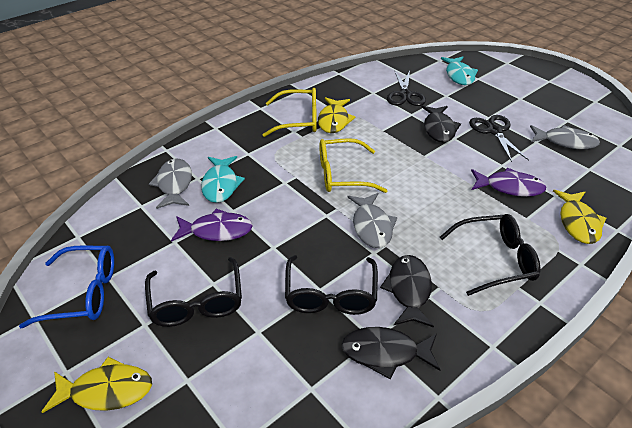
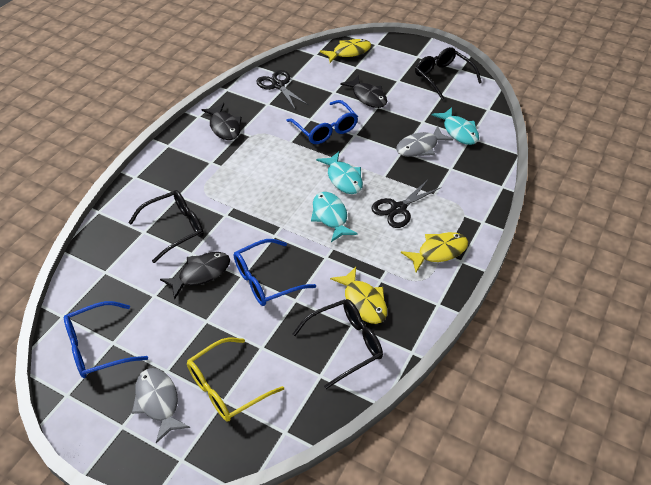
blue glasses: 1 -> 3
grey fish: 3 -> 2
purple fish: 2 -> 0
turquoise fish: 2 -> 3
yellow glasses: 2 -> 1

